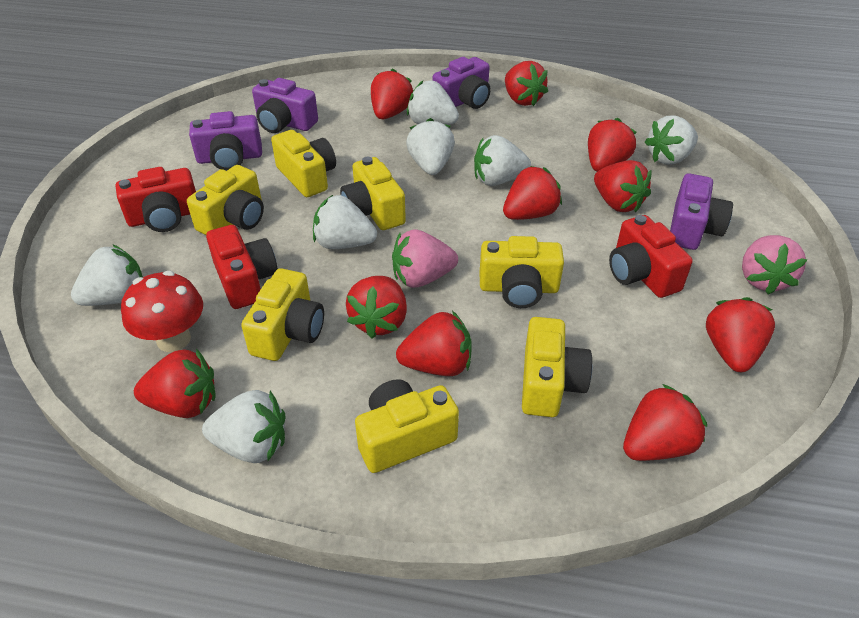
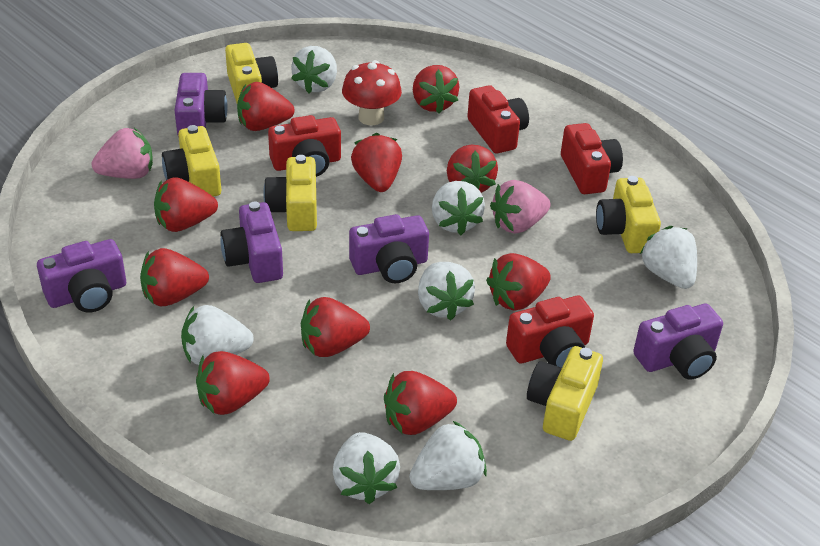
purple camera: 4 -> 5
red camera: 3 -> 4
yellow camera: 7 -> 5

